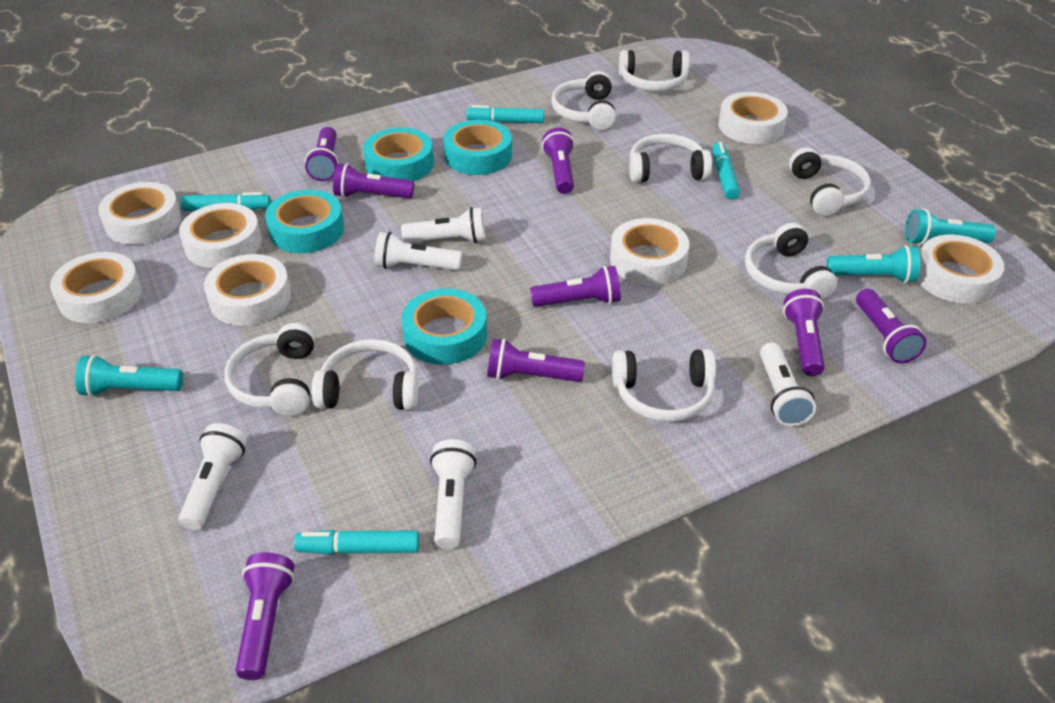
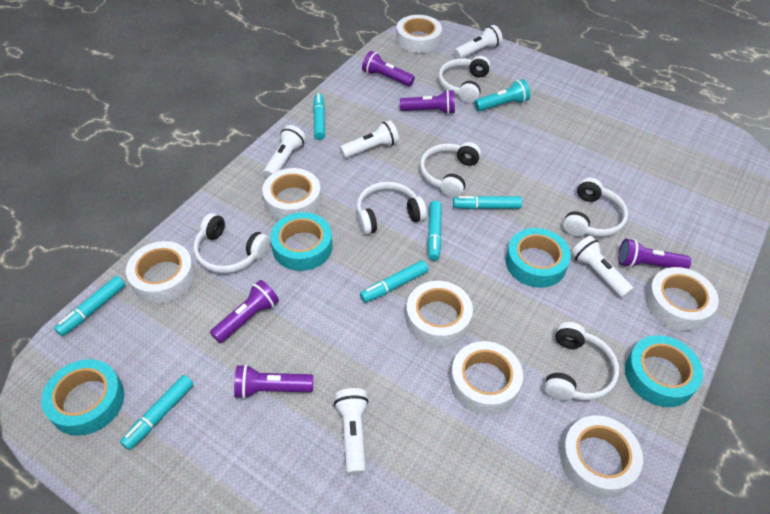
purple flashlight: 8 -> 5
turquoise flashlight: 3 -> 1
turquoise marker: 4 -> 6
white headphones: 8 -> 6

